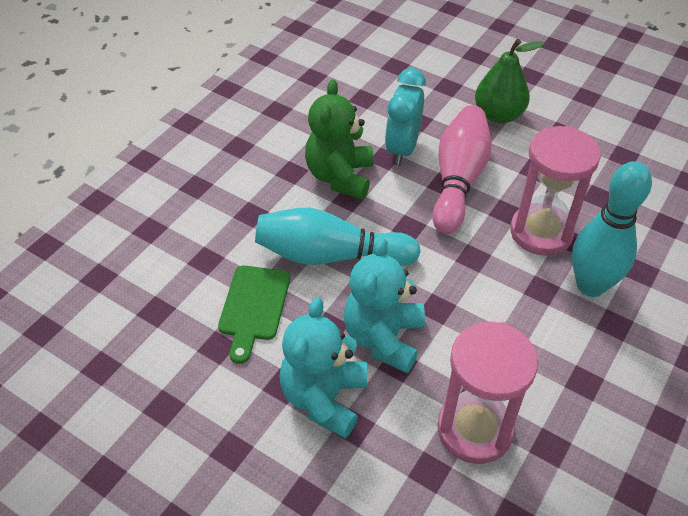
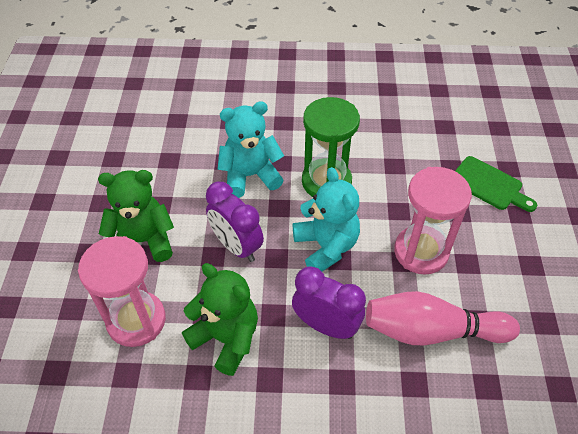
green hourglass: 0 -> 1
green pear: 1 -> 0
green teddy bear: 1 -> 2
purple clock: 0 -> 2
turquoise bowling pin: 2 -> 0
turquoise clock: 1 -> 0

